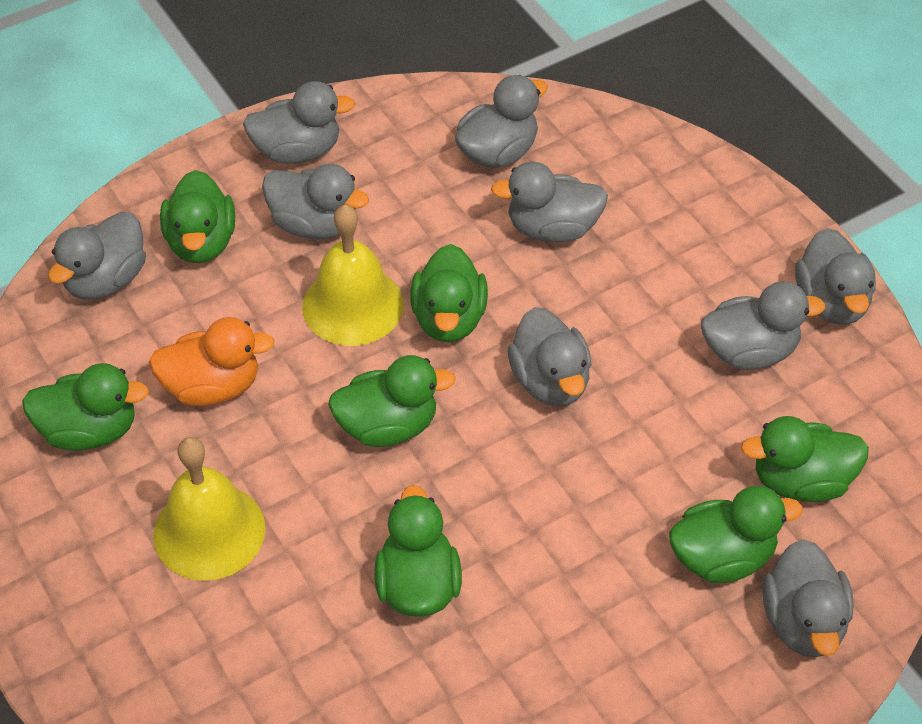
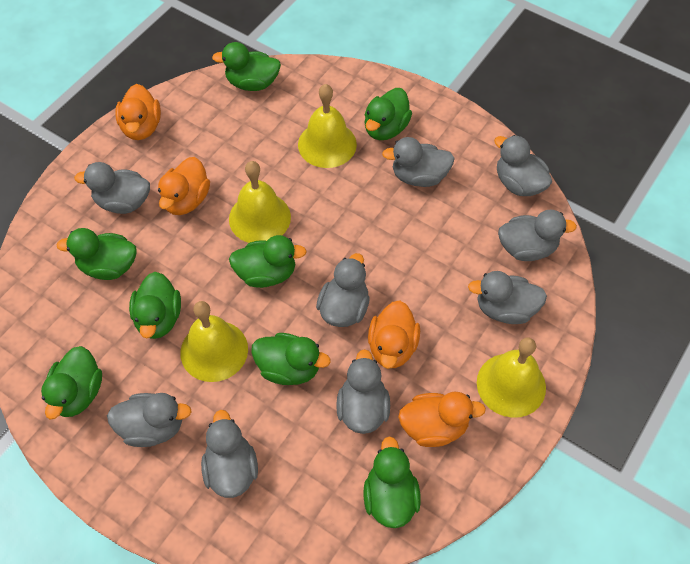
green duck: 7 -> 8
orange duck: 1 -> 4
yellow bell: 2 -> 4

